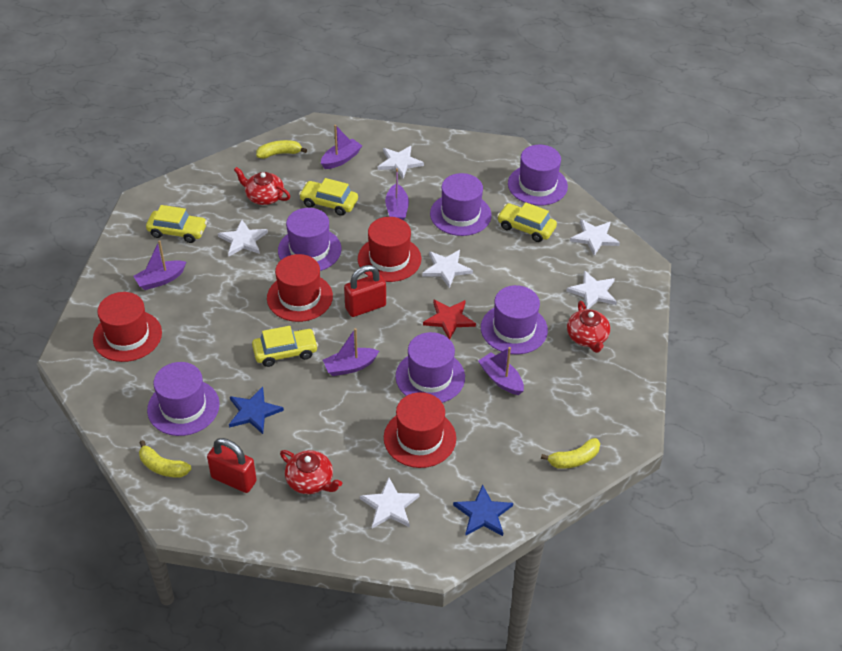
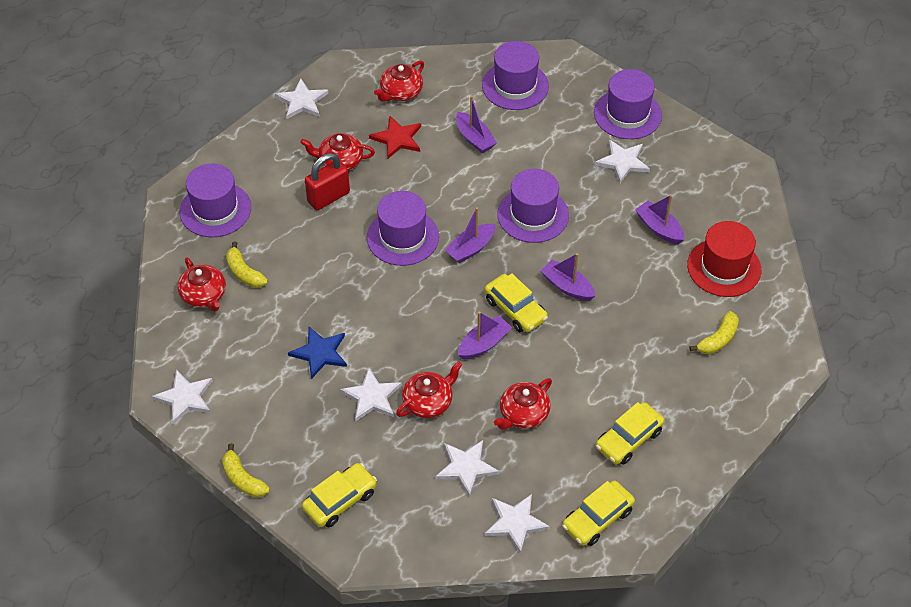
blue star: 2 -> 1
purple hat: 6 -> 5
red hat: 4 -> 1
red padlock: 2 -> 1
red teapot: 3 -> 5

